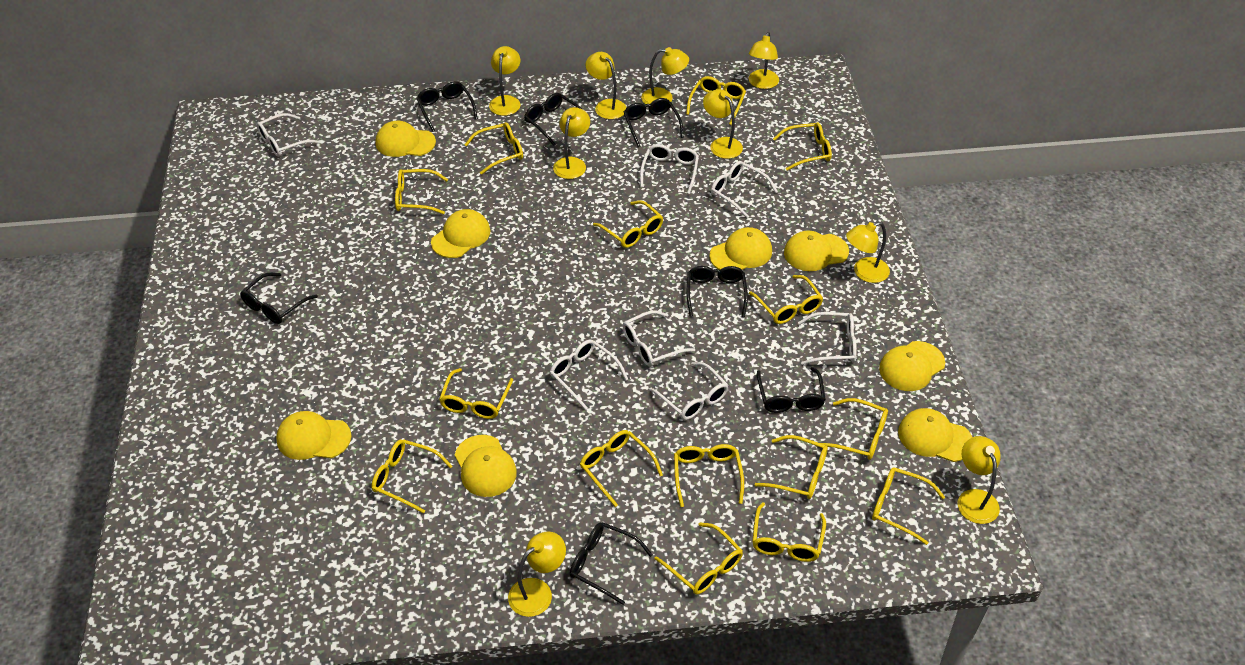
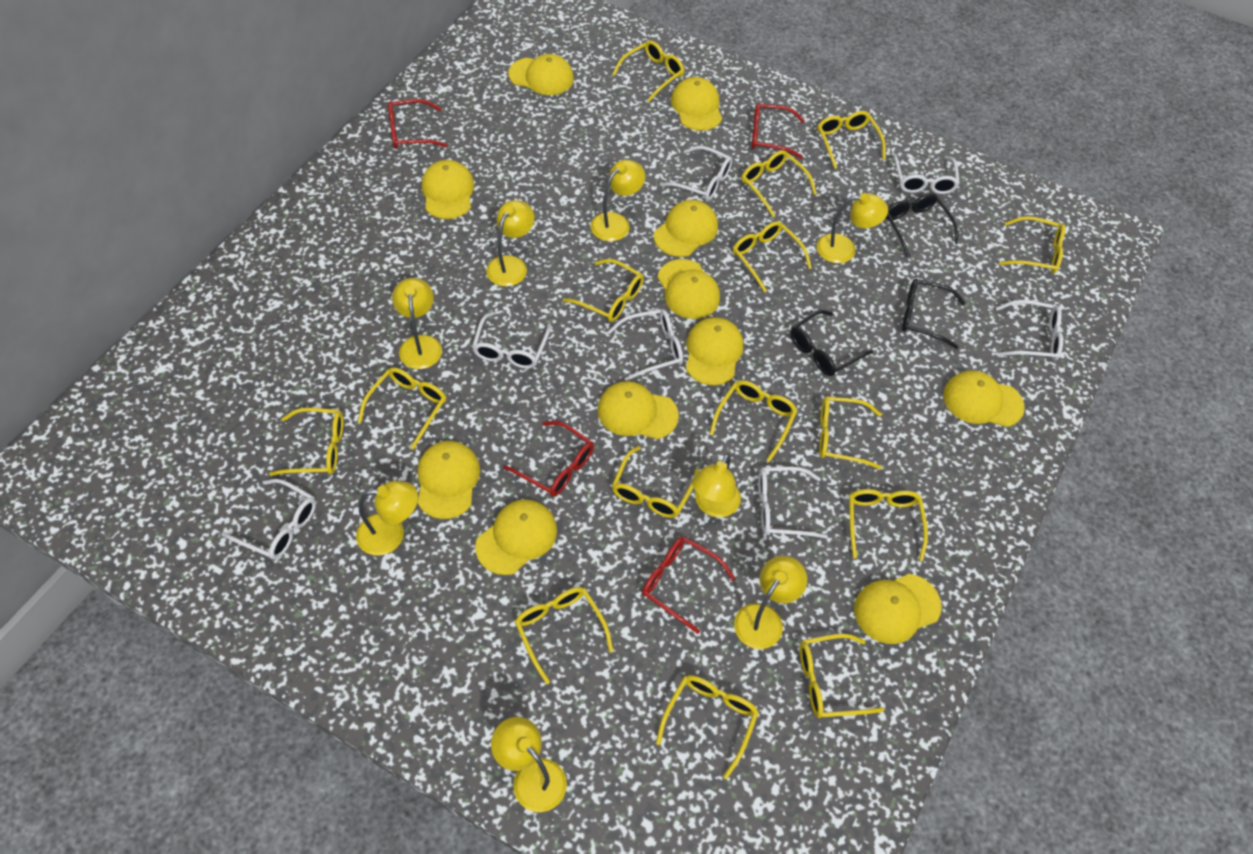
black glasses: 7 -> 3
red glasses: 0 -> 4
yellow cap: 8 -> 11
yellow lamp: 9 -> 8

